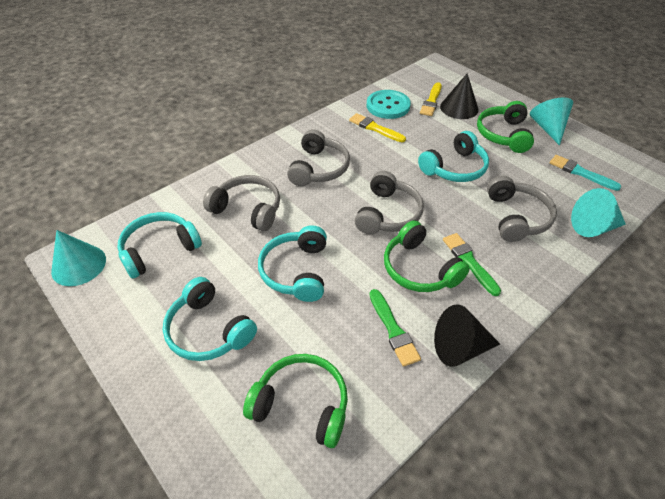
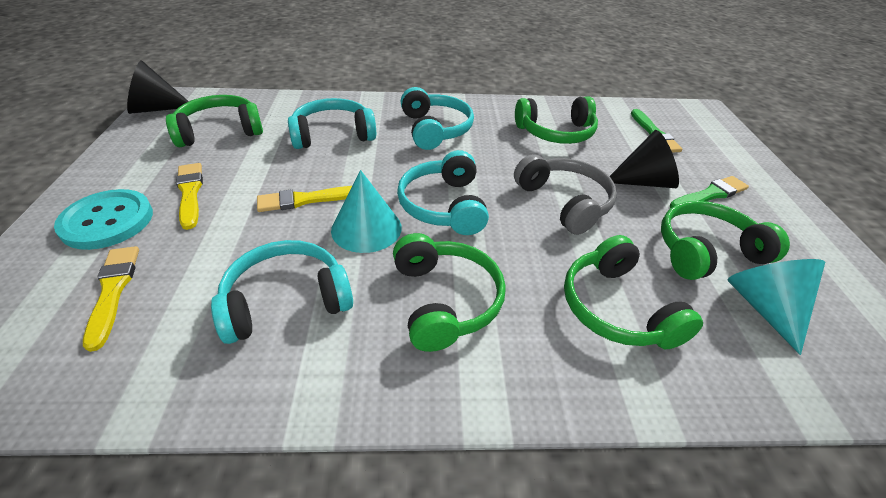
green headphones: 3 -> 5
grey headphones: 4 -> 1
turquoise brush: 1 -> 0
turquoise cone: 3 -> 2
yellow brush: 2 -> 3

